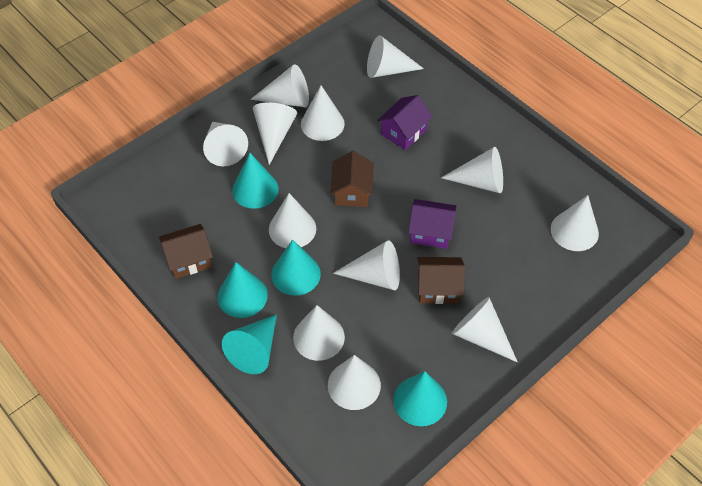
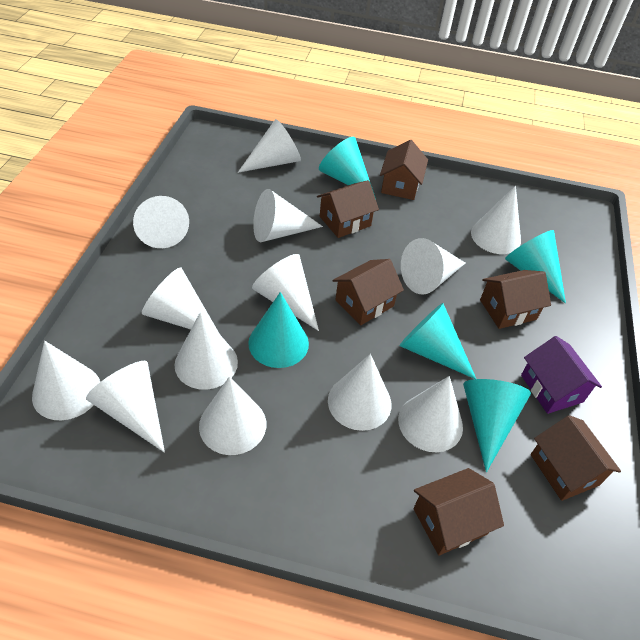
brown house: 3 -> 6
purple house: 2 -> 1
white cone: 12 -> 13

